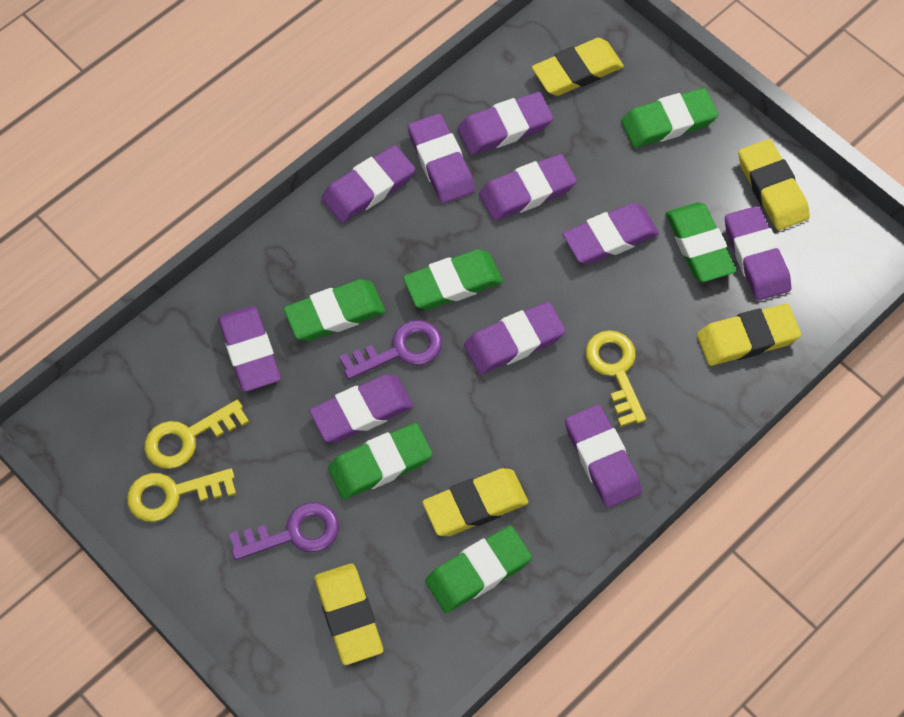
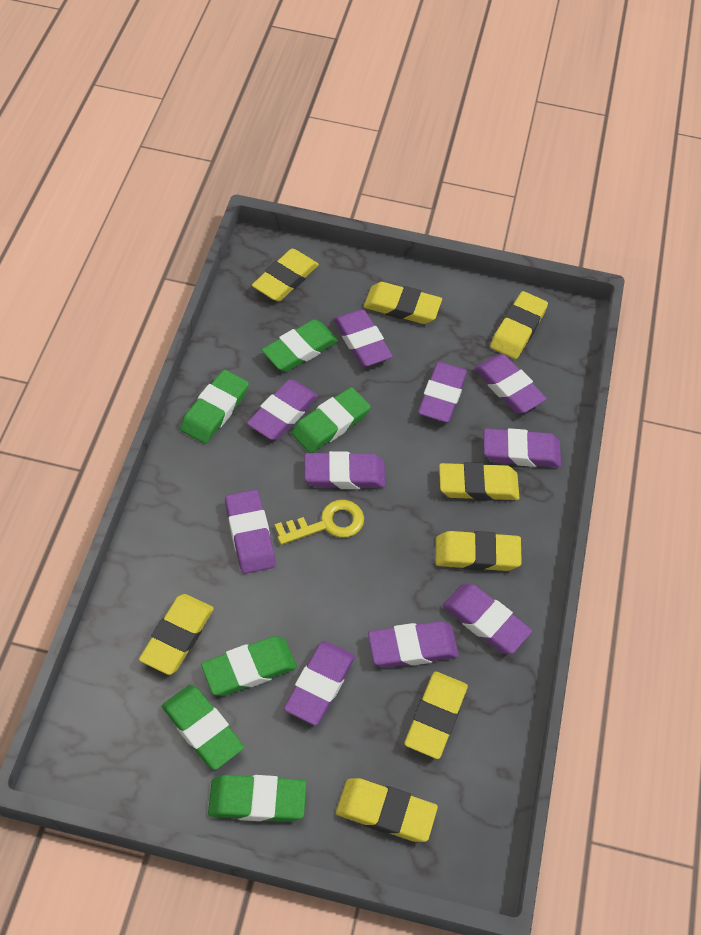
purple key: 2 -> 0
yellow eraser: 5 -> 8
yellow key: 3 -> 1

